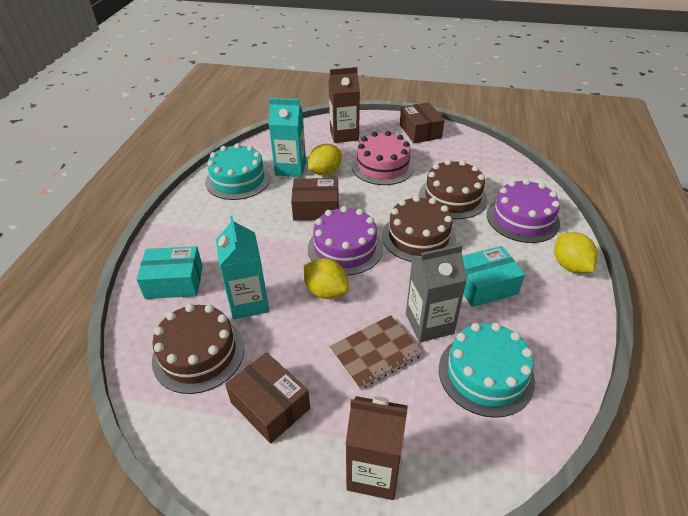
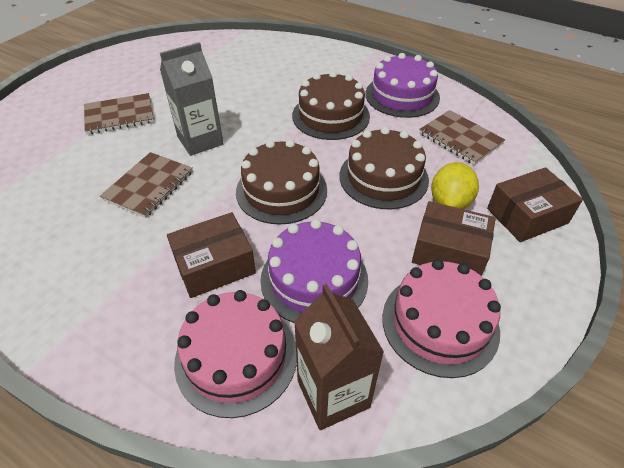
brown carton: 2 -> 1
brown notebook: 1 -> 3
pink cake: 1 -> 2
turquoise box: 2 -> 0
turquoise cake: 2 -> 0
turquoise carton: 2 -> 0
yellow lemon: 3 -> 1

